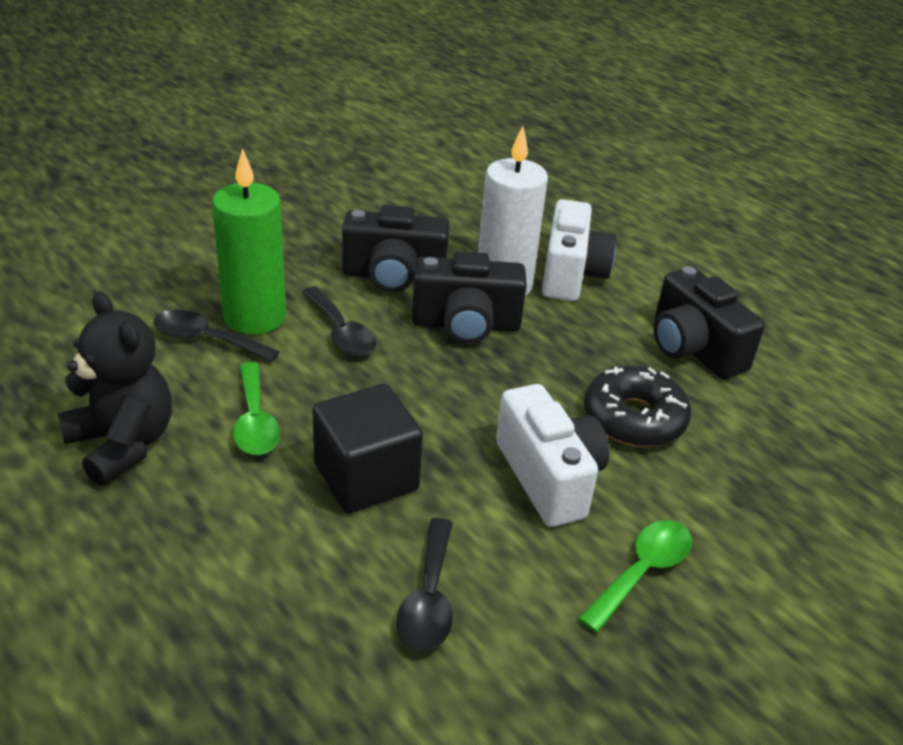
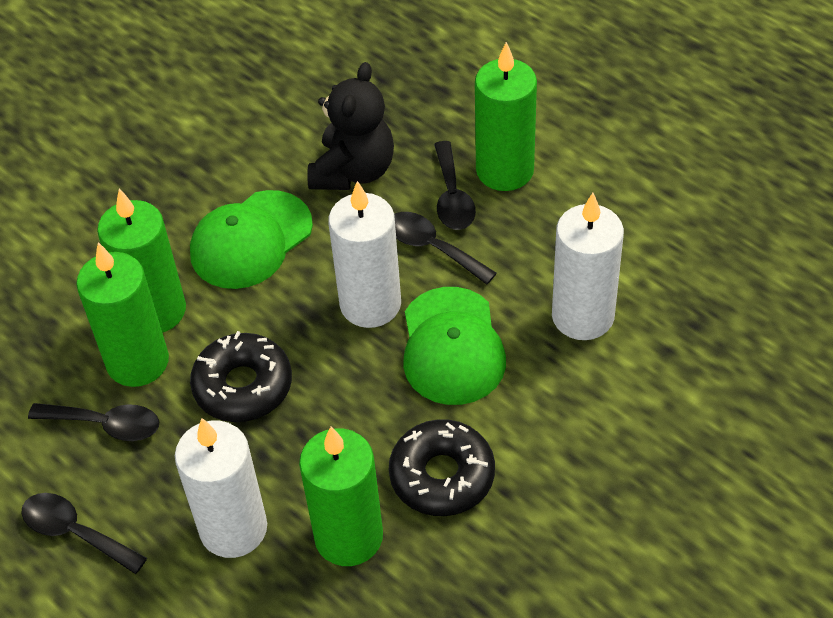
black camera: 3 -> 0
black cube: 1 -> 0
black donut: 1 -> 2
black spoon: 3 -> 4
green candle: 1 -> 4
green cap: 0 -> 2
green spoon: 2 -> 0
white camera: 2 -> 0
white candle: 1 -> 3

